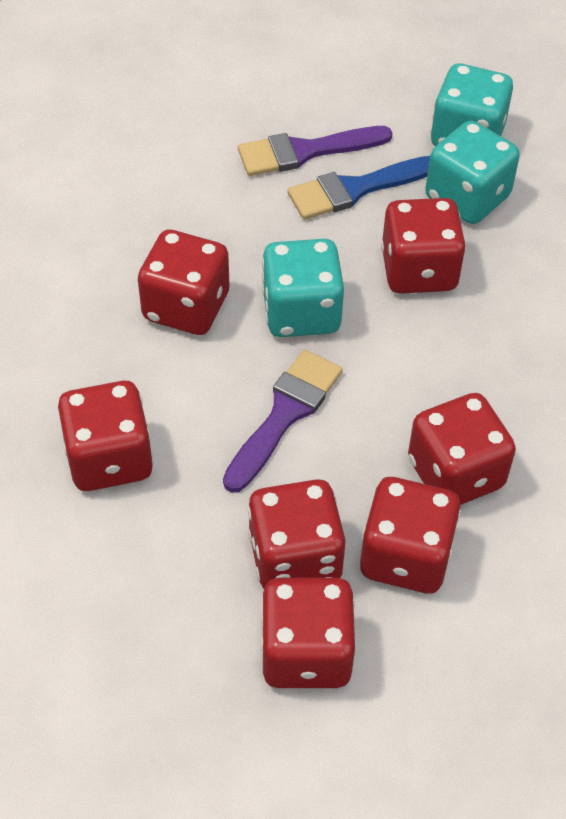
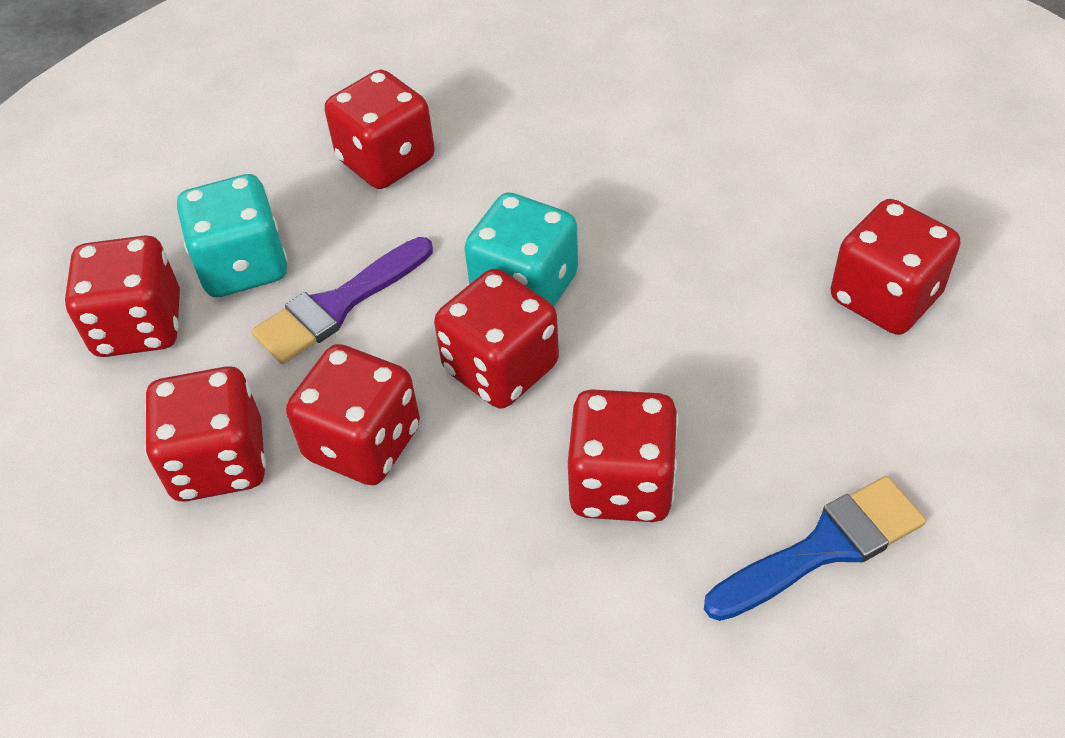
purple brush: 2 -> 1
turquoise dice: 3 -> 2

